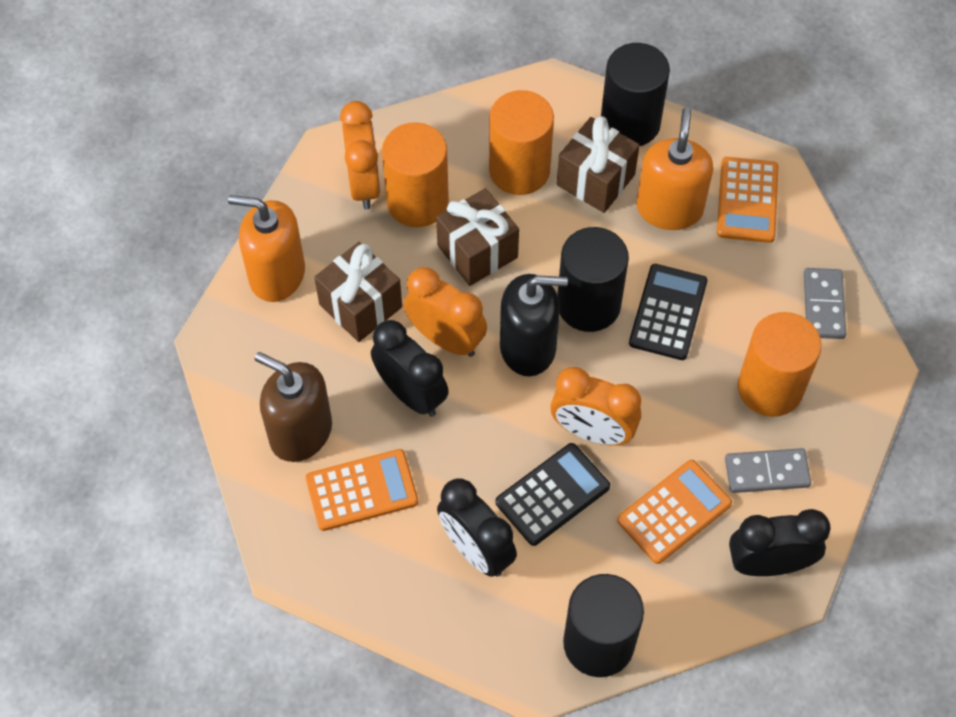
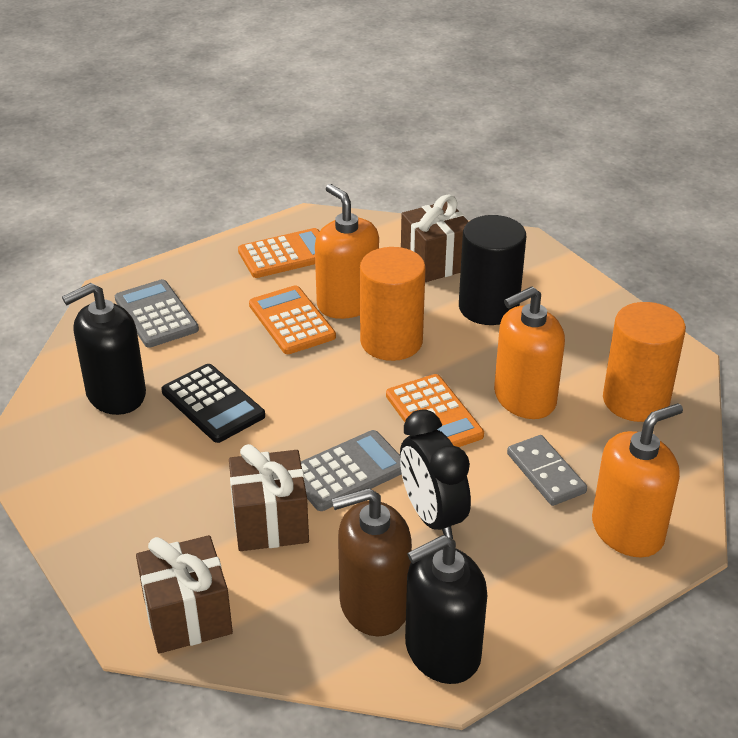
black calculator: 2 -> 1
black clock: 3 -> 1
black cylinder: 3 -> 1
black soap dispenser: 1 -> 2
grey calculator: 0 -> 2
grey domino: 2 -> 1
orange clock: 3 -> 0
orange cylinder: 3 -> 2
orange soap dispenser: 2 -> 3

